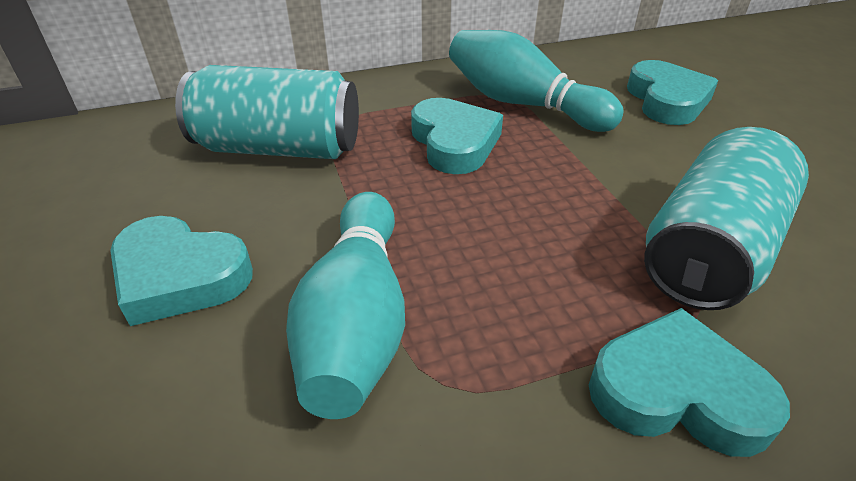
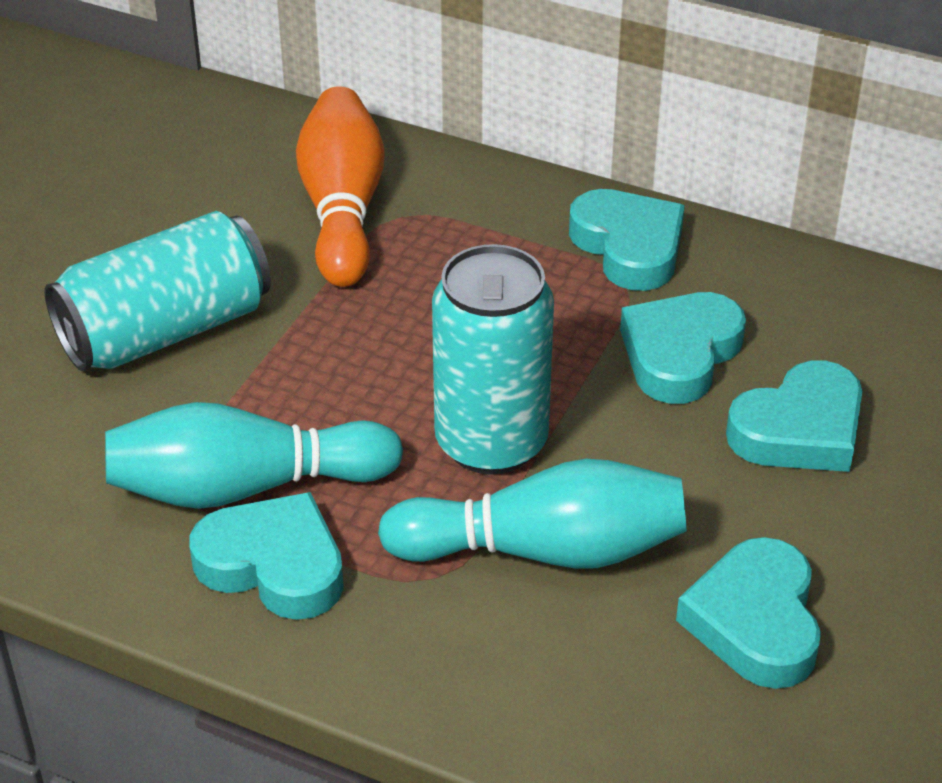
orange bowling pin: 0 -> 1
turquoise heart: 4 -> 5

